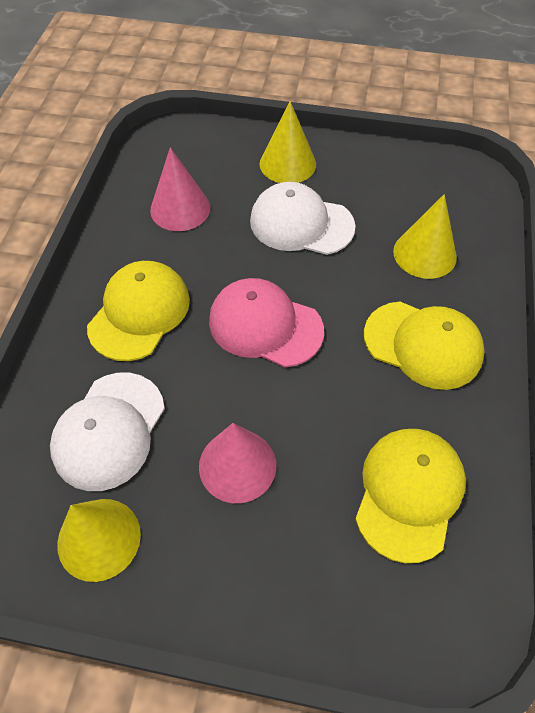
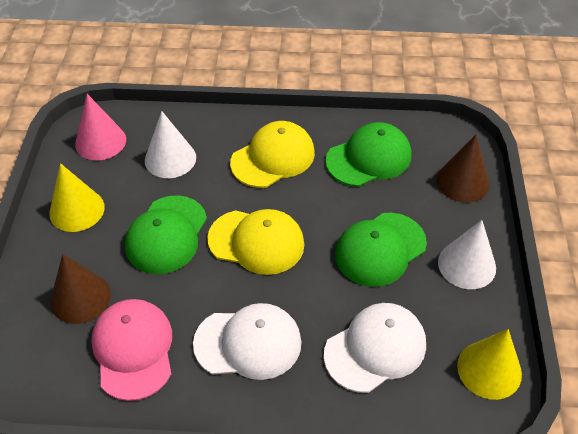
brown cone: 0 -> 2
green cap: 0 -> 3
pink cone: 2 -> 1
white cone: 0 -> 2
yellow cap: 3 -> 2
yellow cone: 3 -> 2

